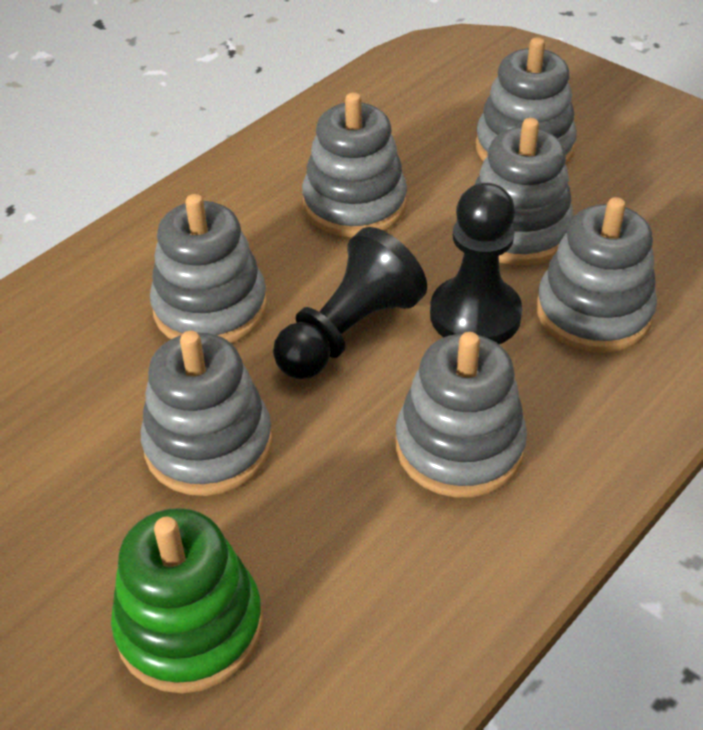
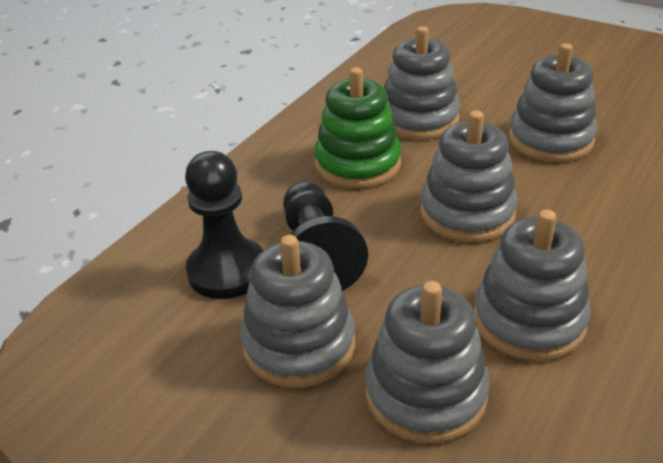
grey stacking toy: 7 -> 6

